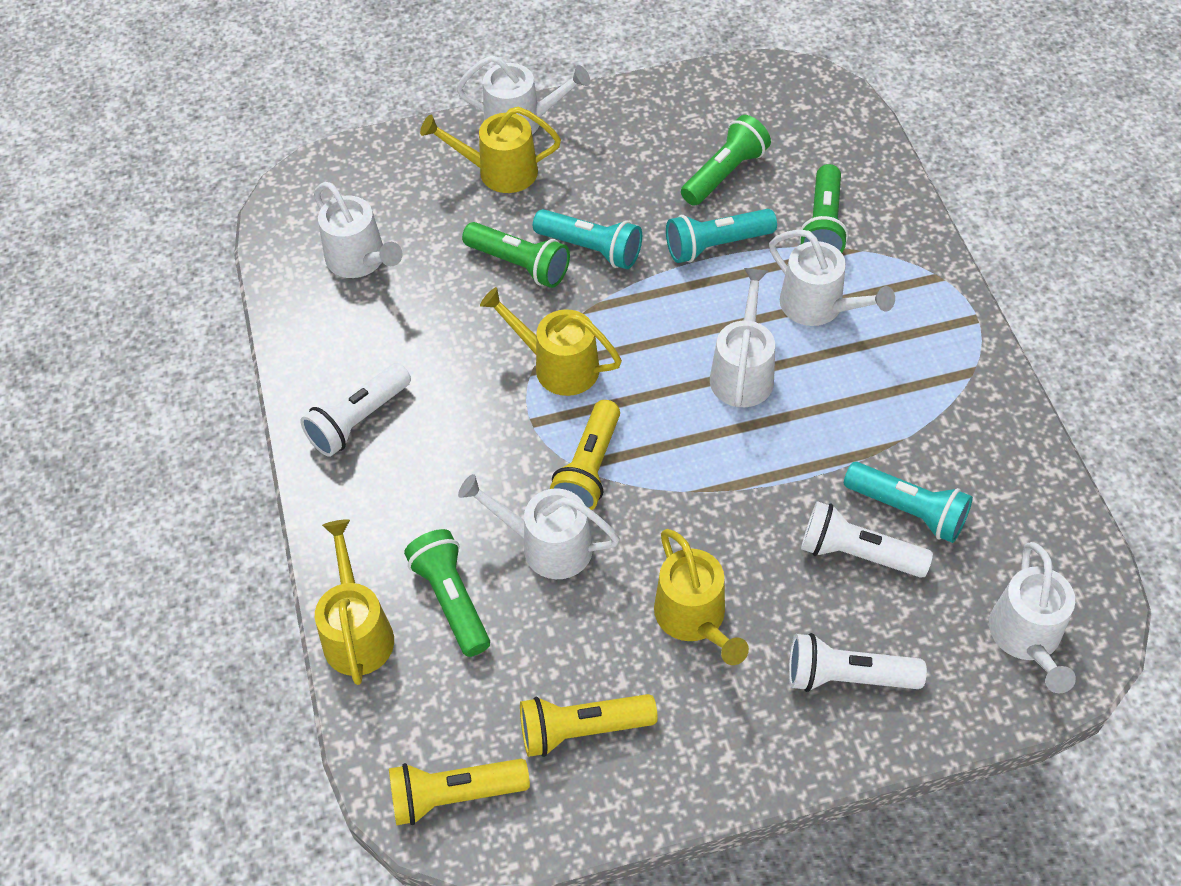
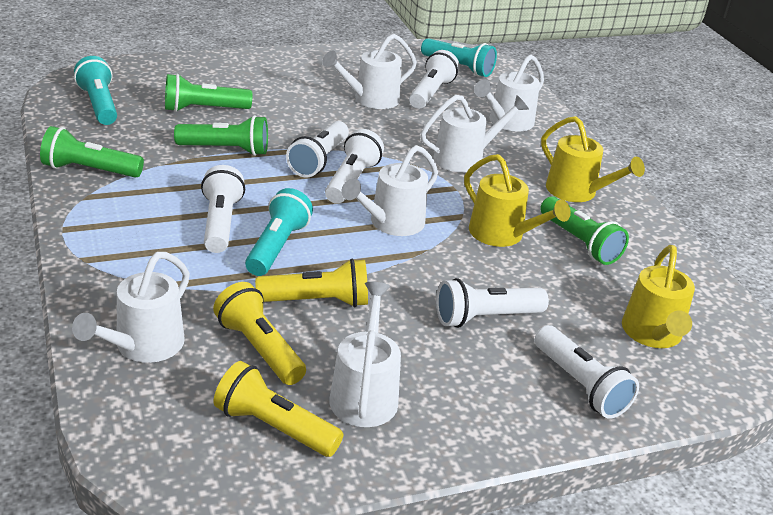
white flashlight: 3 -> 6
yellow watering can: 4 -> 3

